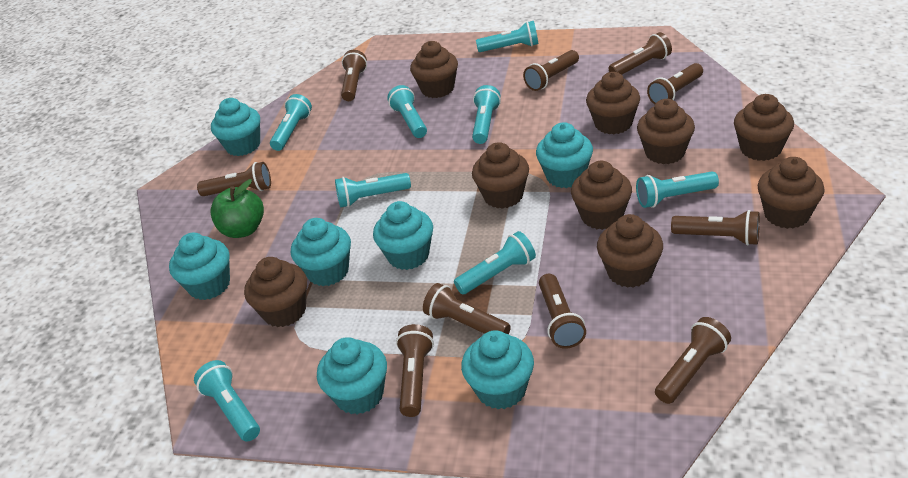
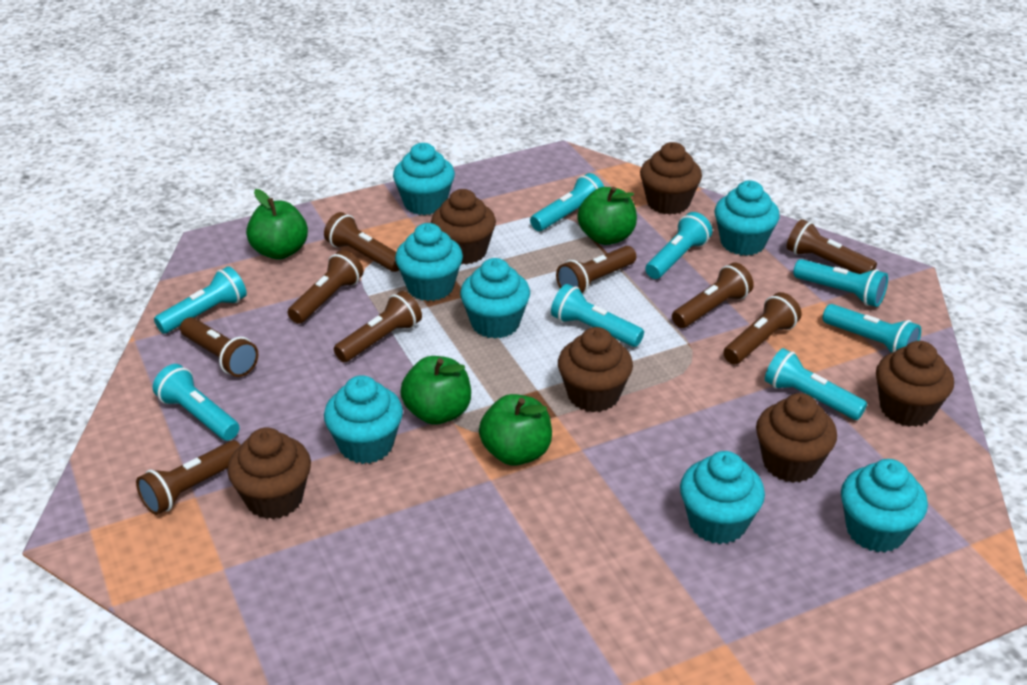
brown cupcake: 9 -> 6
brown flashlight: 10 -> 9
green apple: 1 -> 4

